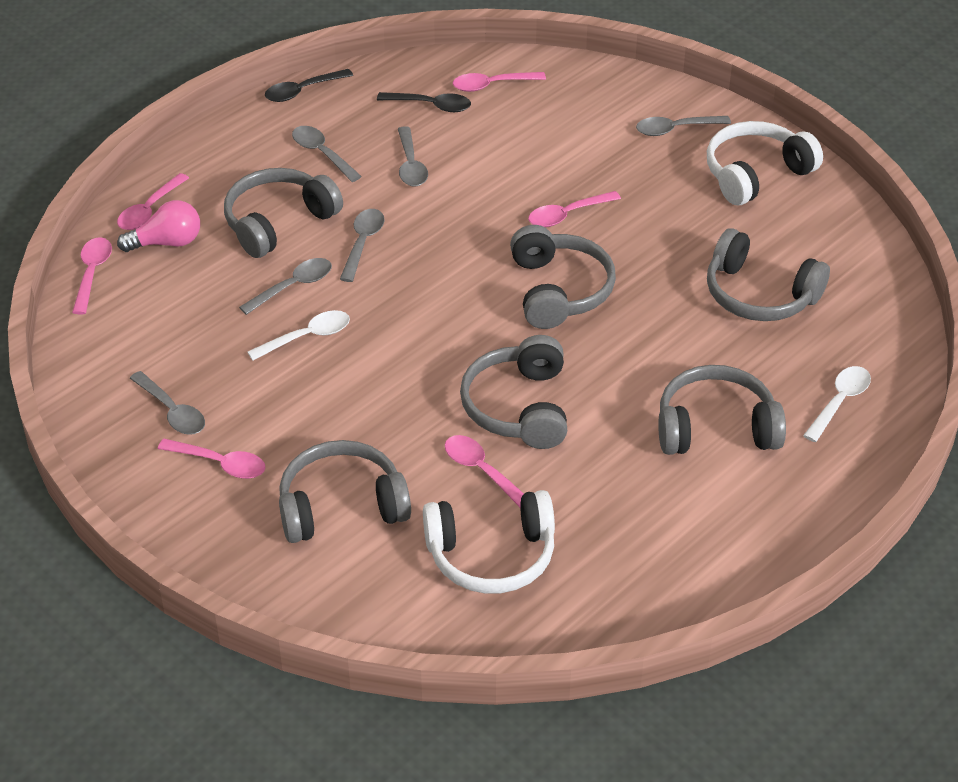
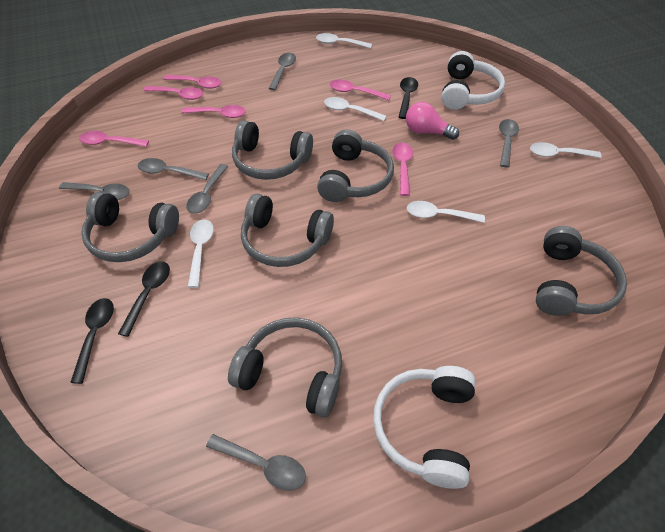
black spoon: 2 -> 3
white spoon: 2 -> 5

